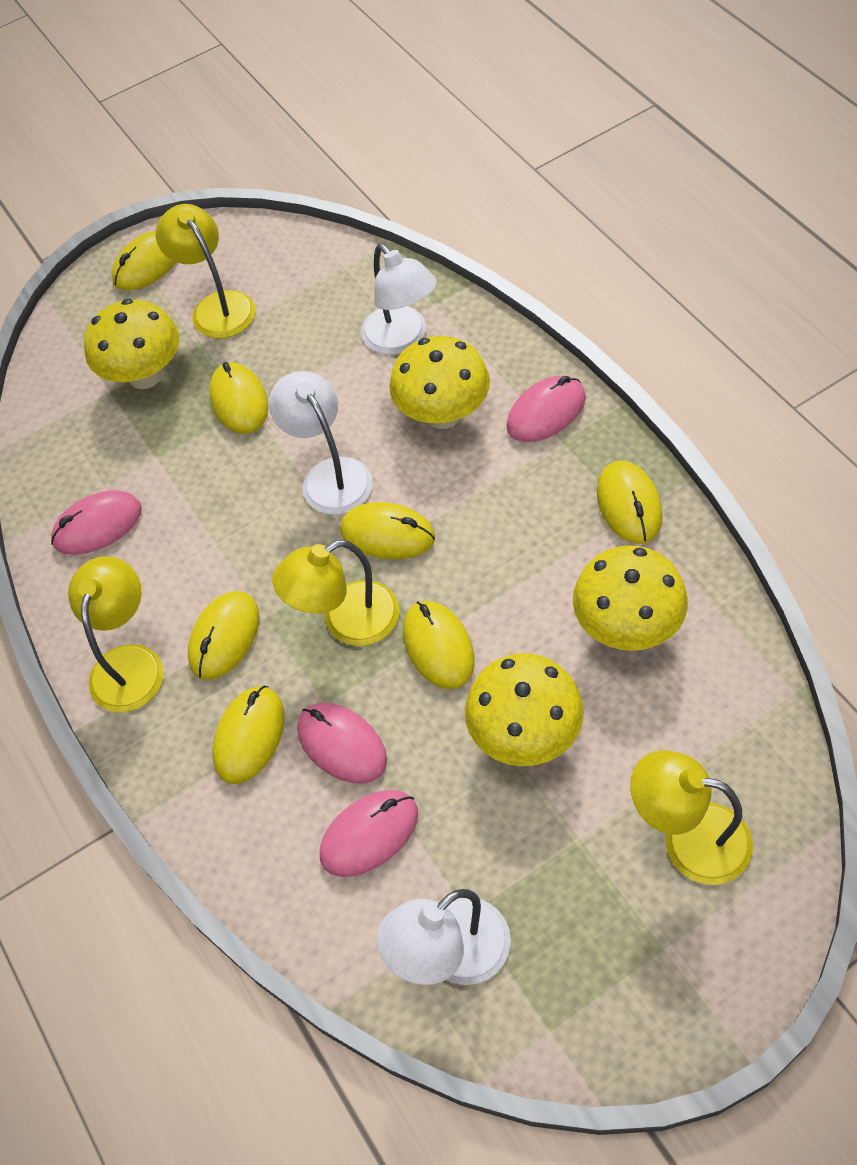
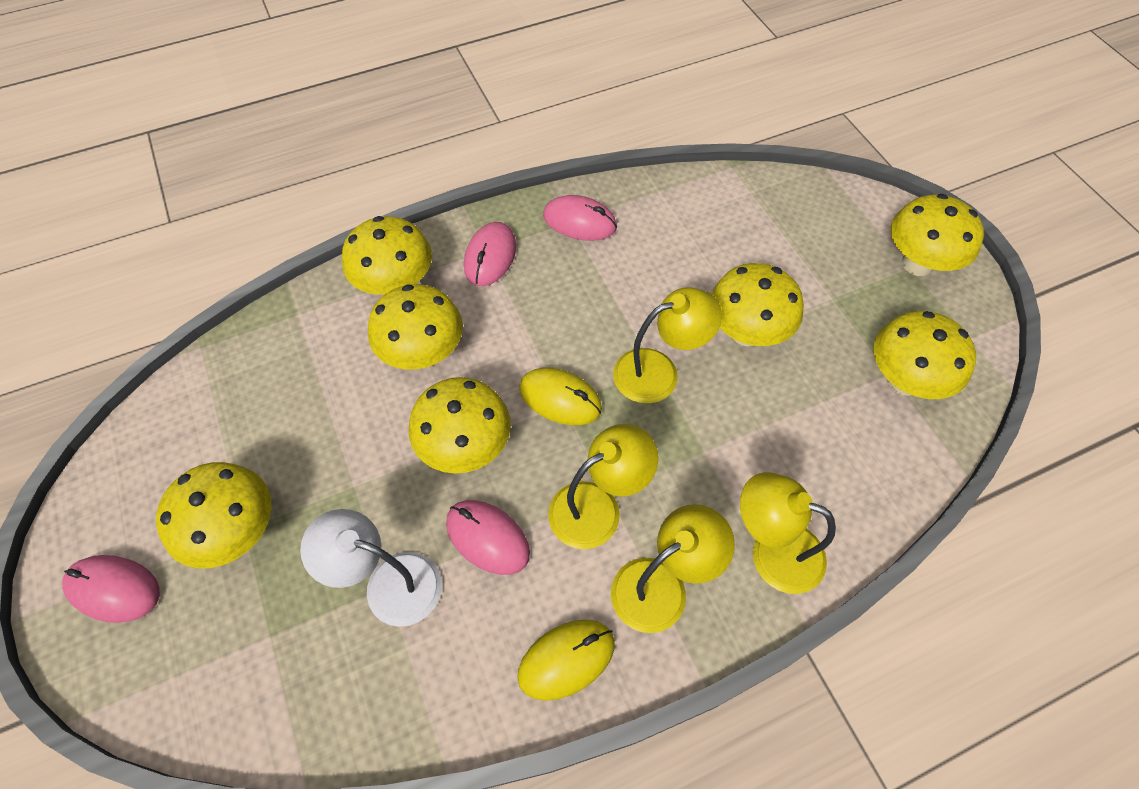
white lamp: 3 -> 1
yellow mouse: 7 -> 2
yellow mushroom: 4 -> 7

